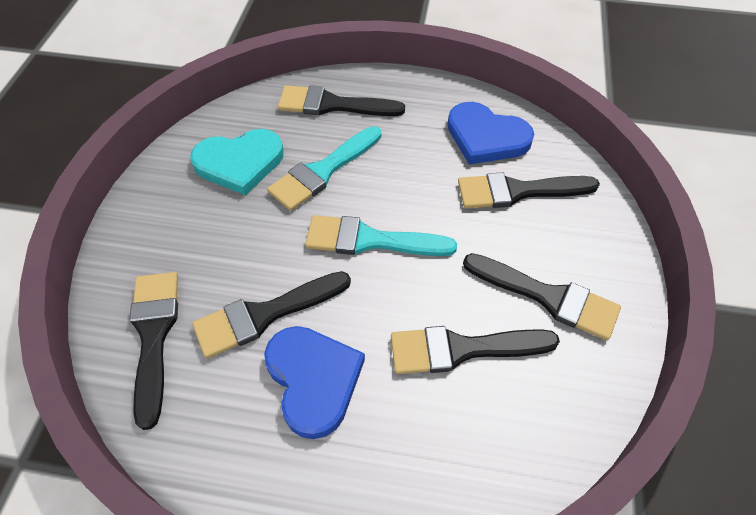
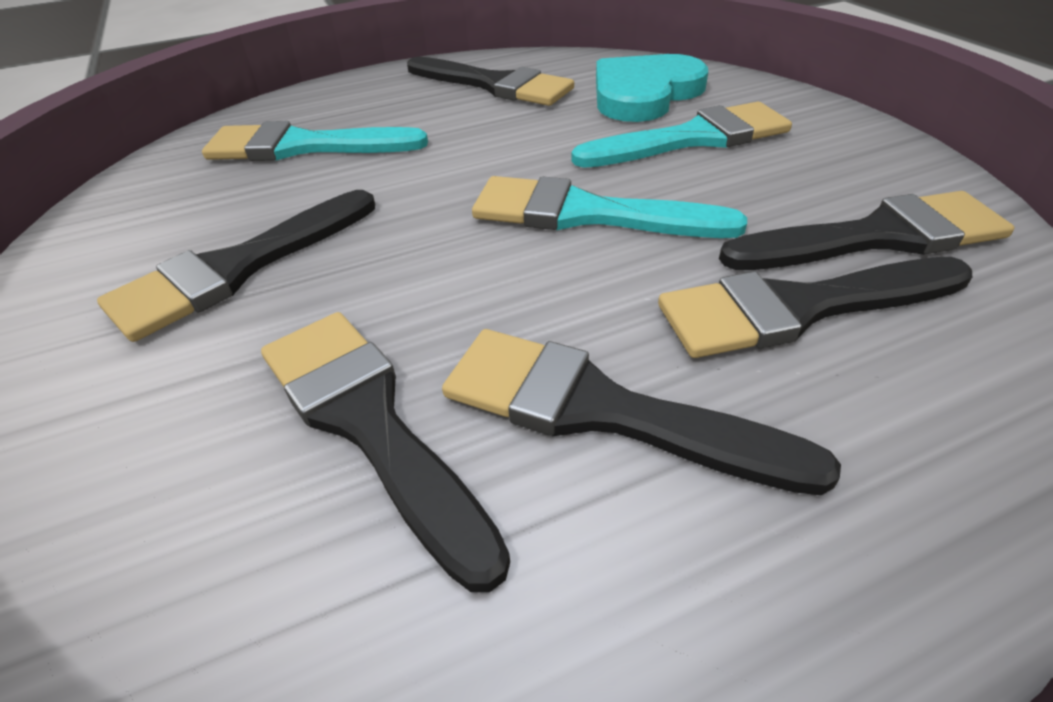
blue heart: 2 -> 0
turquoise brush: 2 -> 3

